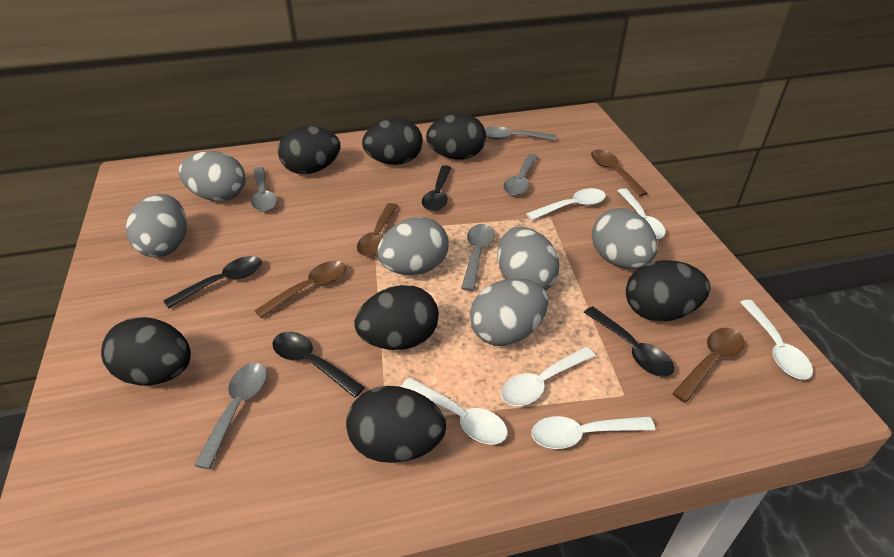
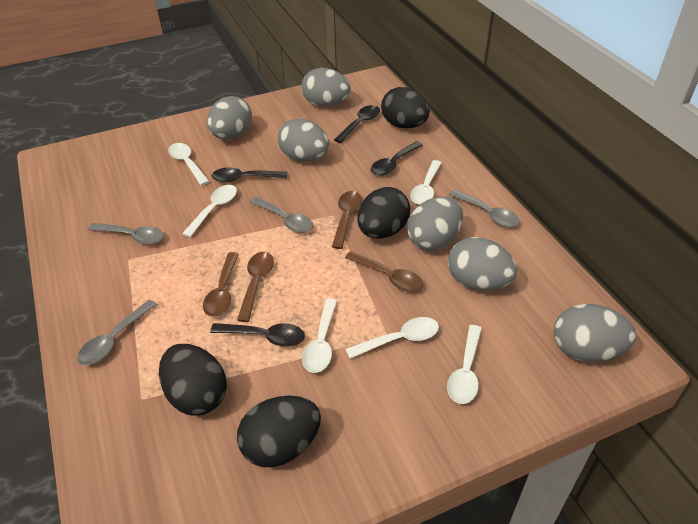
black egg: 7 -> 4
grey spoon: 5 -> 4

